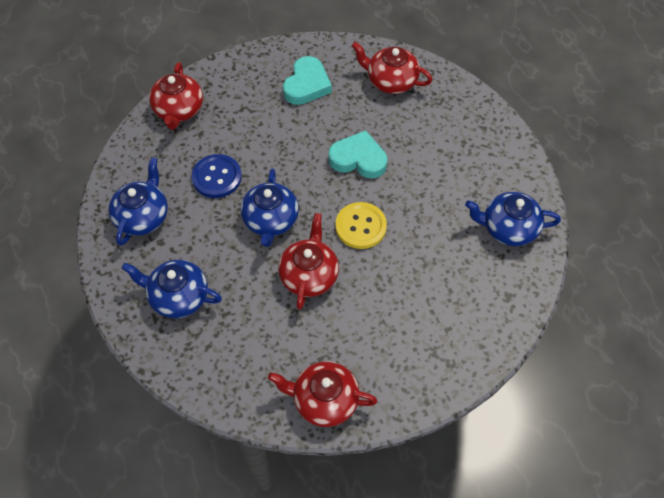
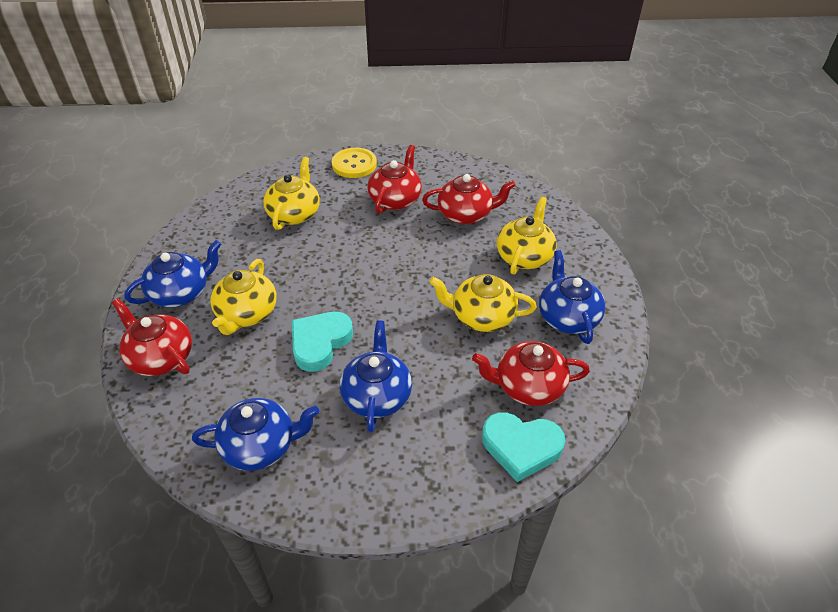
blue button: 1 -> 0
yellow teapot: 0 -> 4

